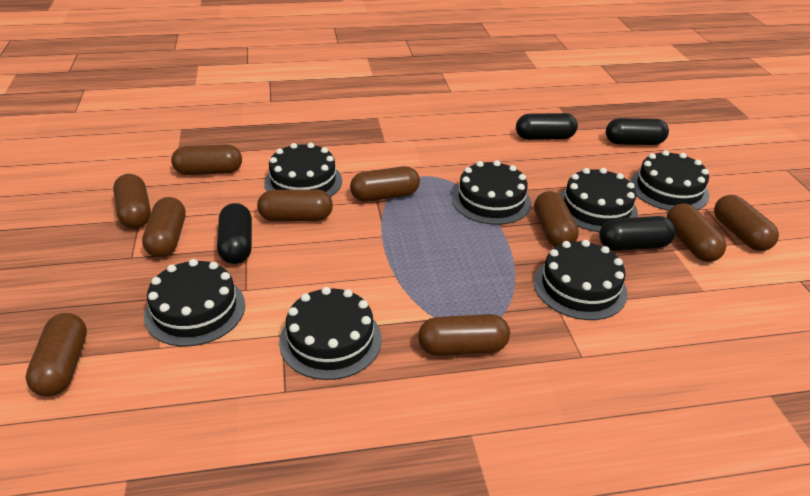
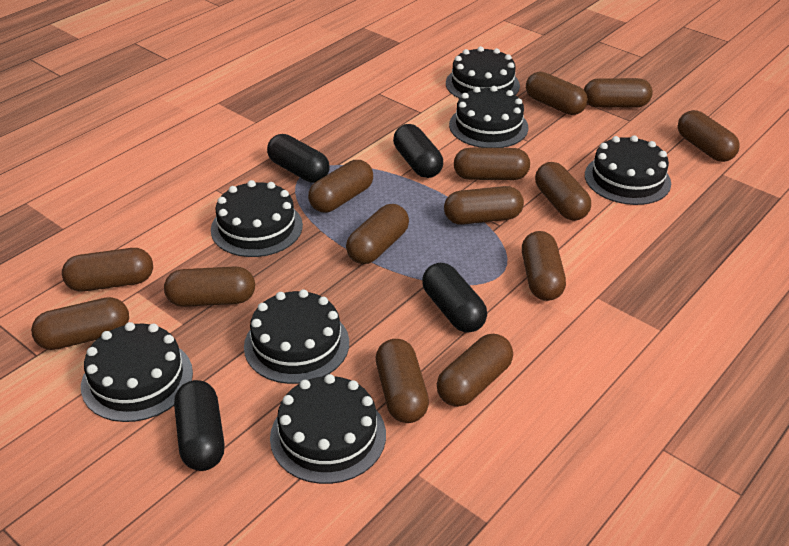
brown capsule: 10 -> 14

